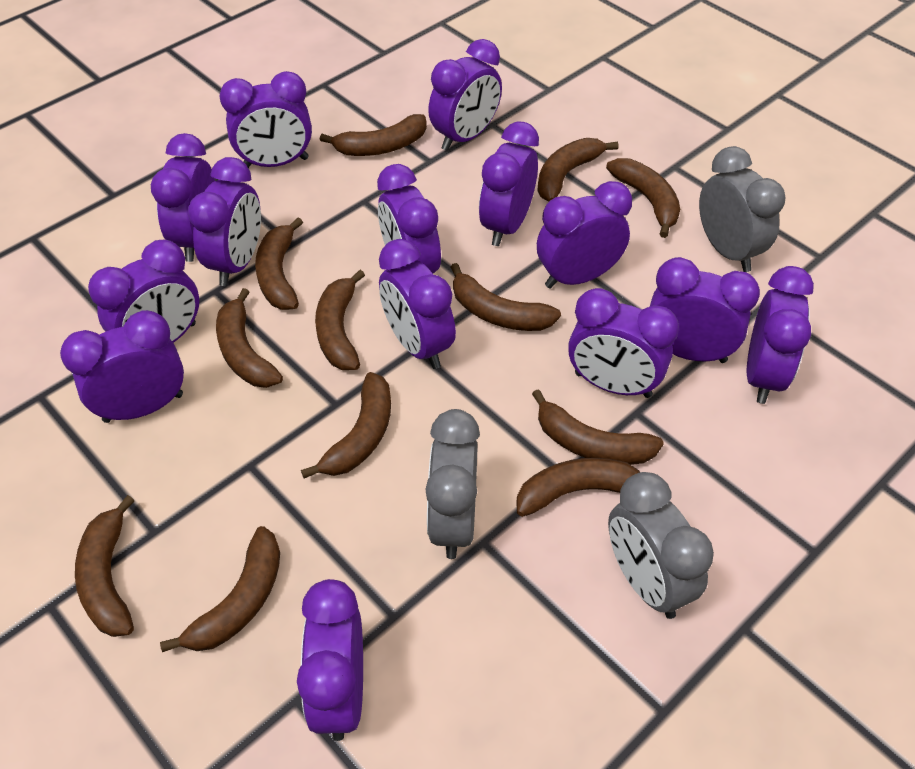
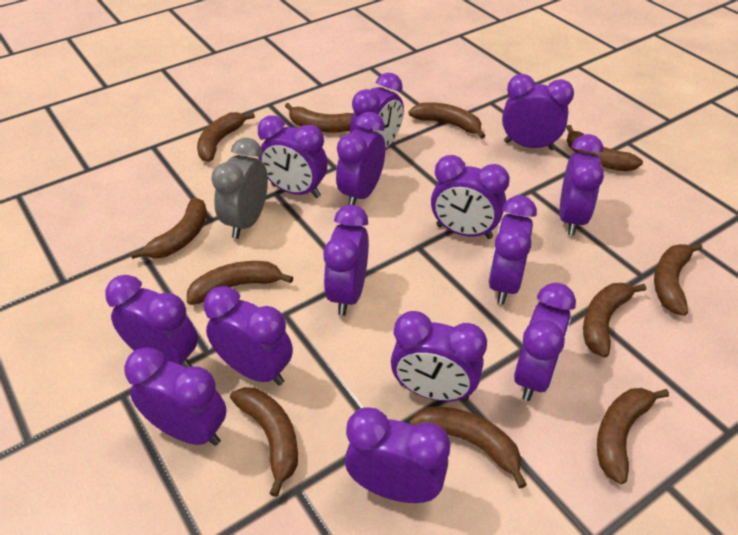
brown banana: 12 -> 11
grey clock: 3 -> 1

